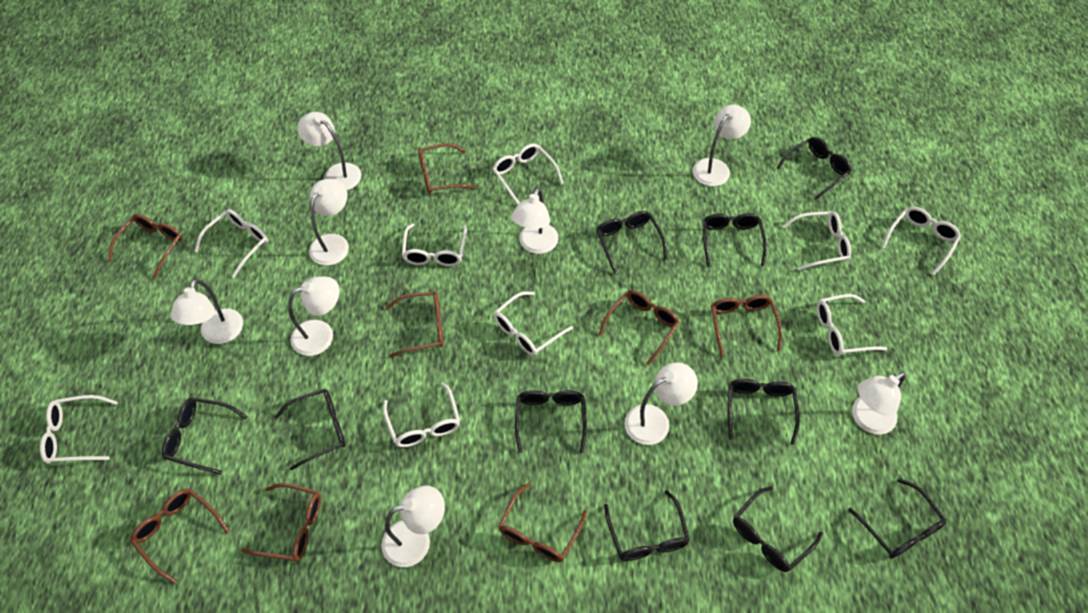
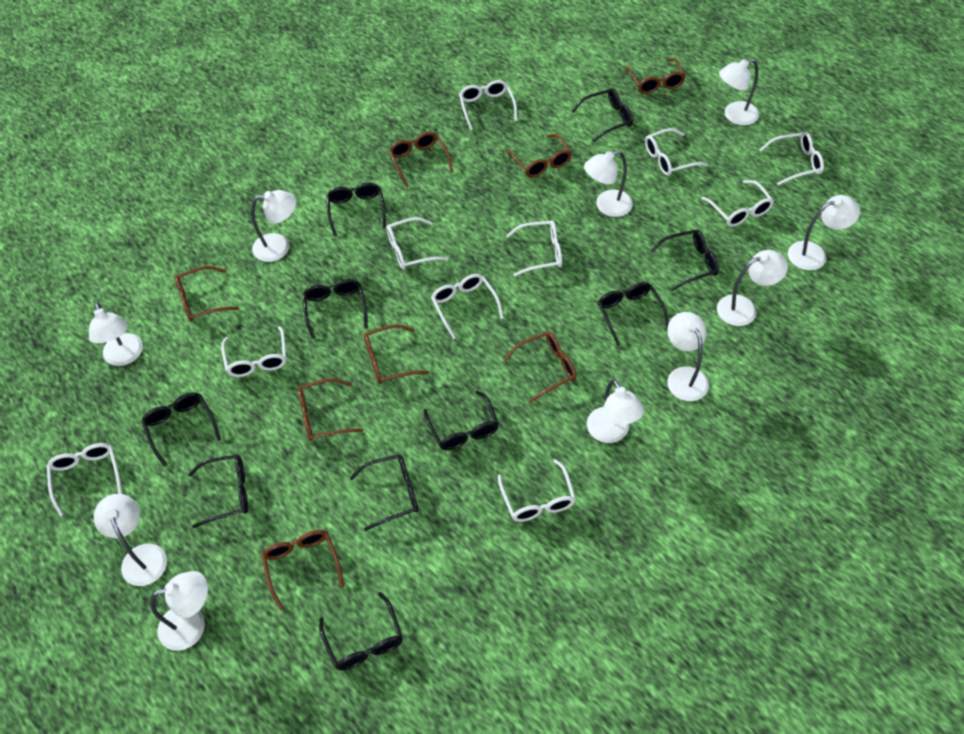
white glasses: 9 -> 10
white lamp: 9 -> 10

